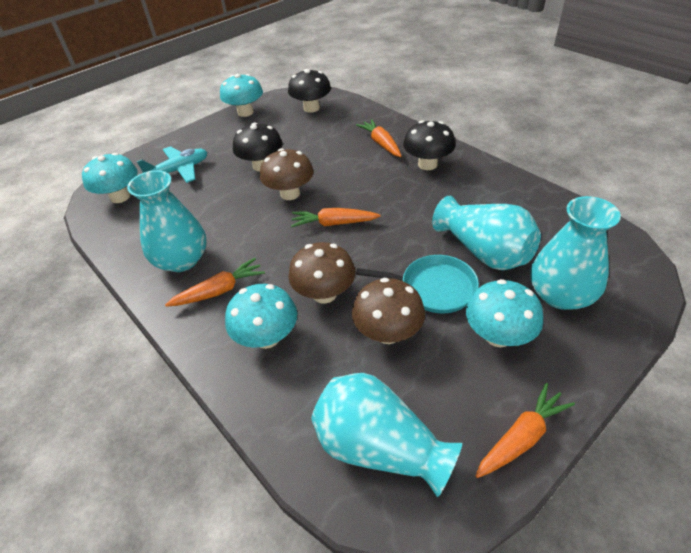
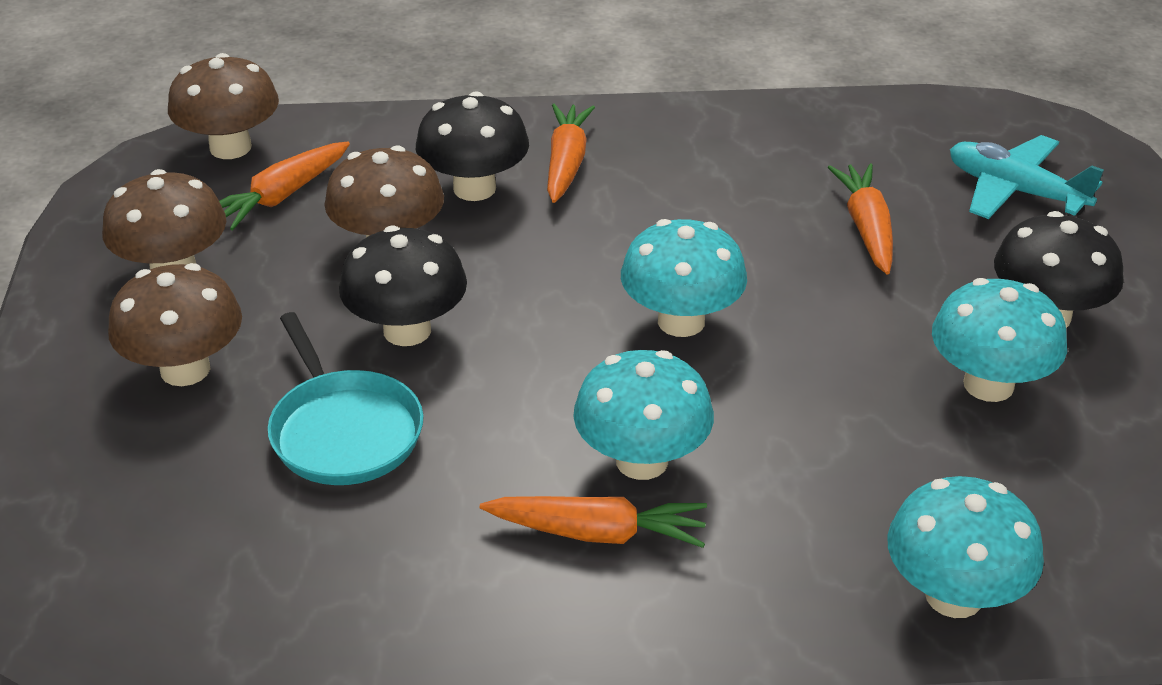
brown mushroom: 3 -> 4
turquoise vase: 4 -> 0

